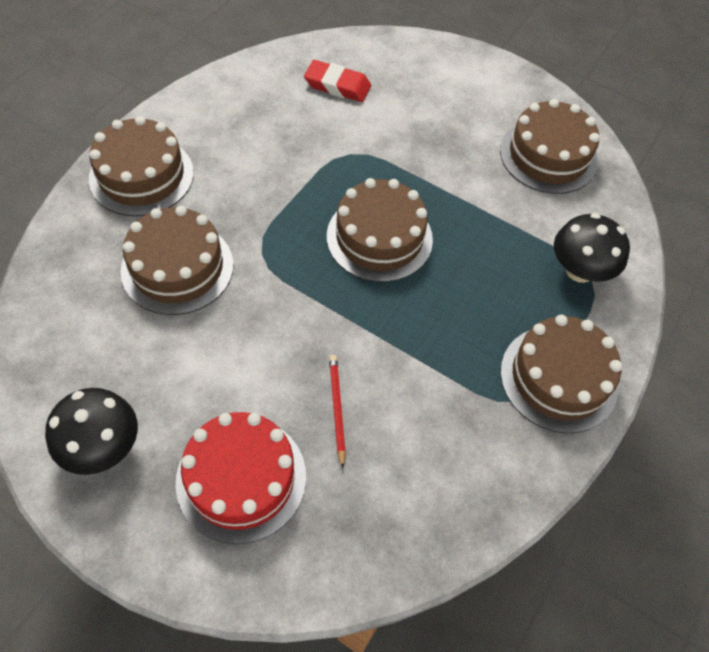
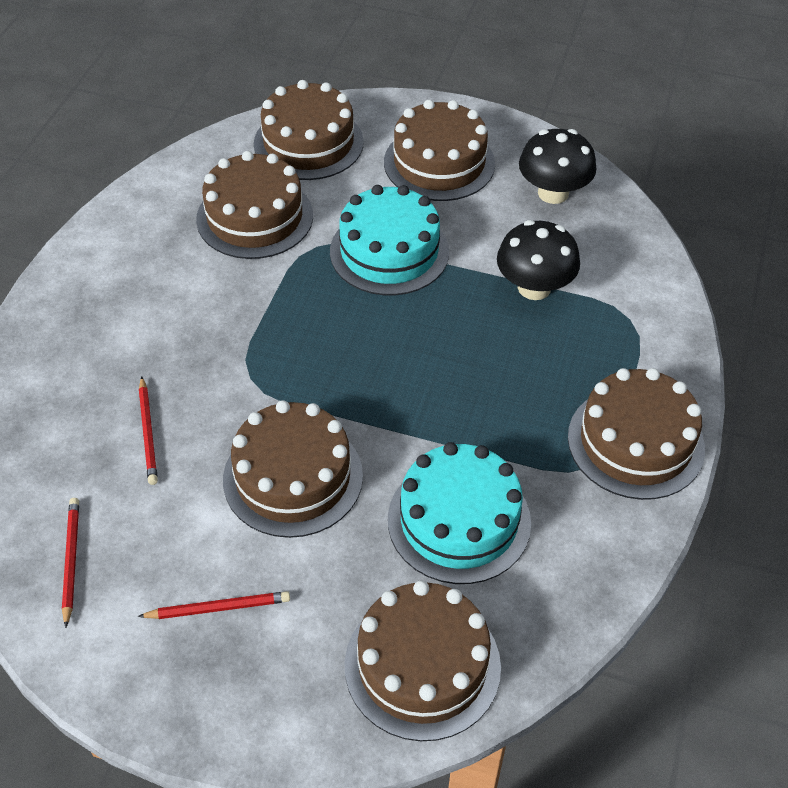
brown cake: 5 -> 6
red cake: 1 -> 0
red eraser: 1 -> 0
red pencil: 1 -> 3
turquoise cake: 0 -> 2

